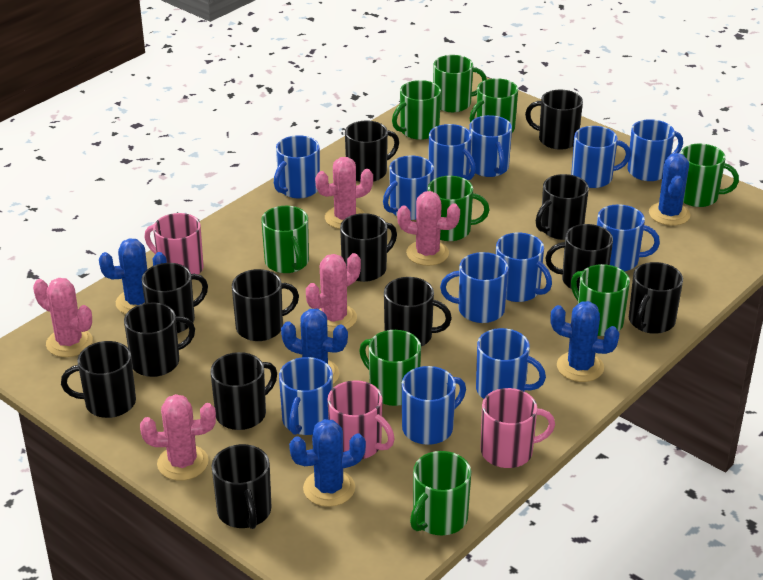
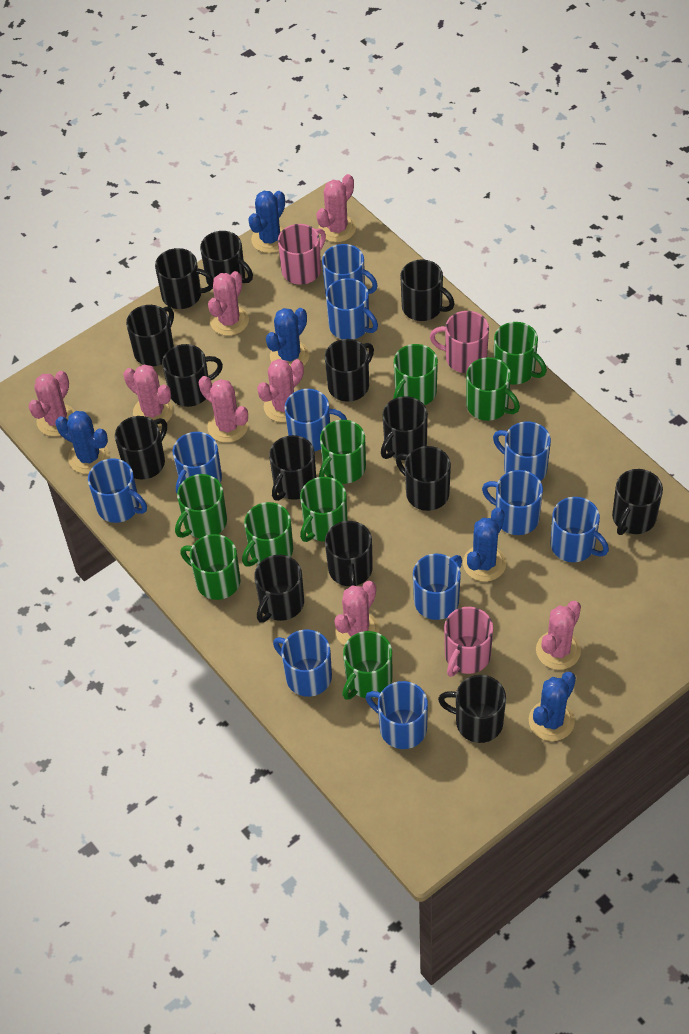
black mug: 13 -> 14
blue mug: 12 -> 11
pink cactus: 5 -> 8

